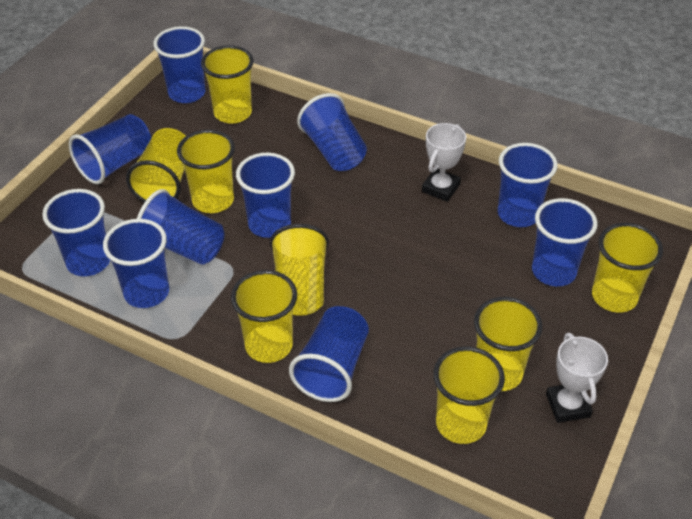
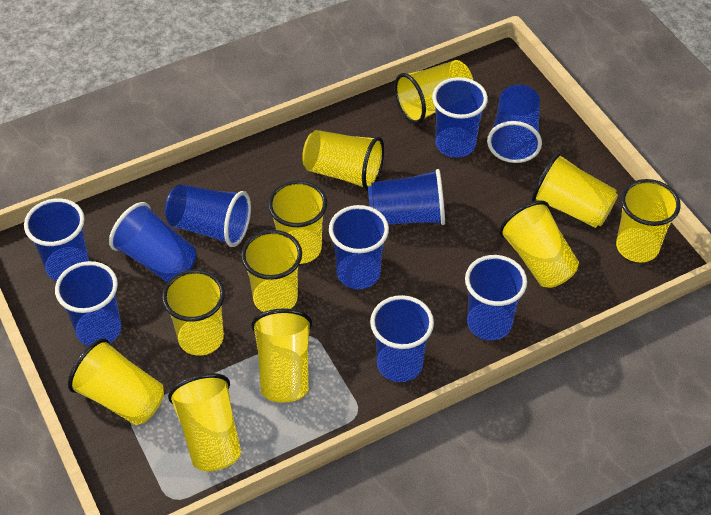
white trophy: 2 -> 0
yellow cup: 8 -> 11

